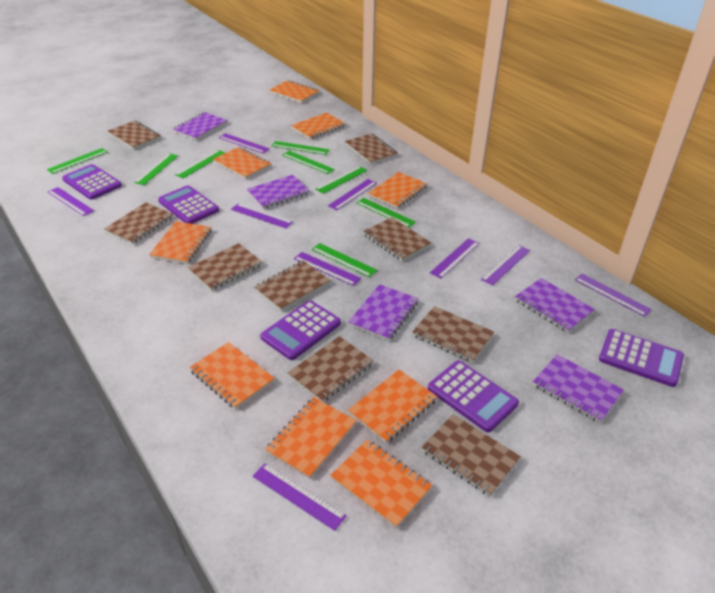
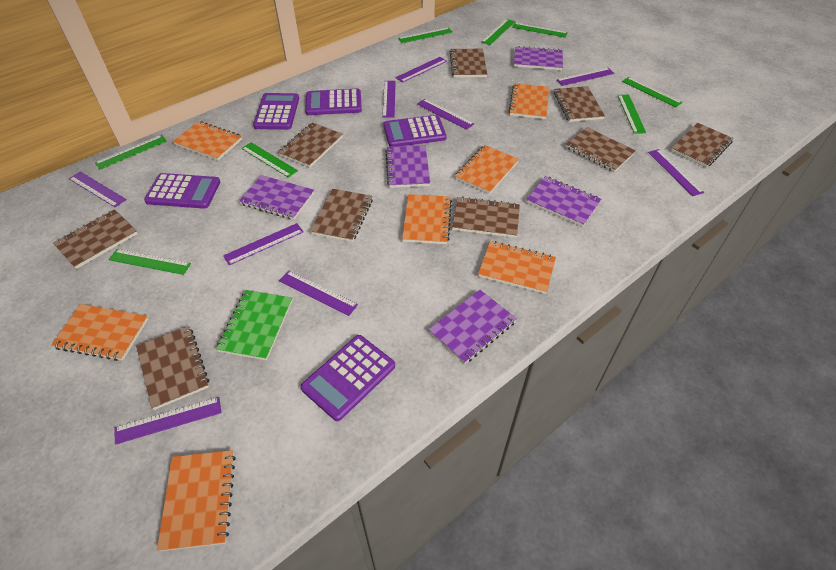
green notebook: 0 -> 1
orange notebook: 9 -> 7

